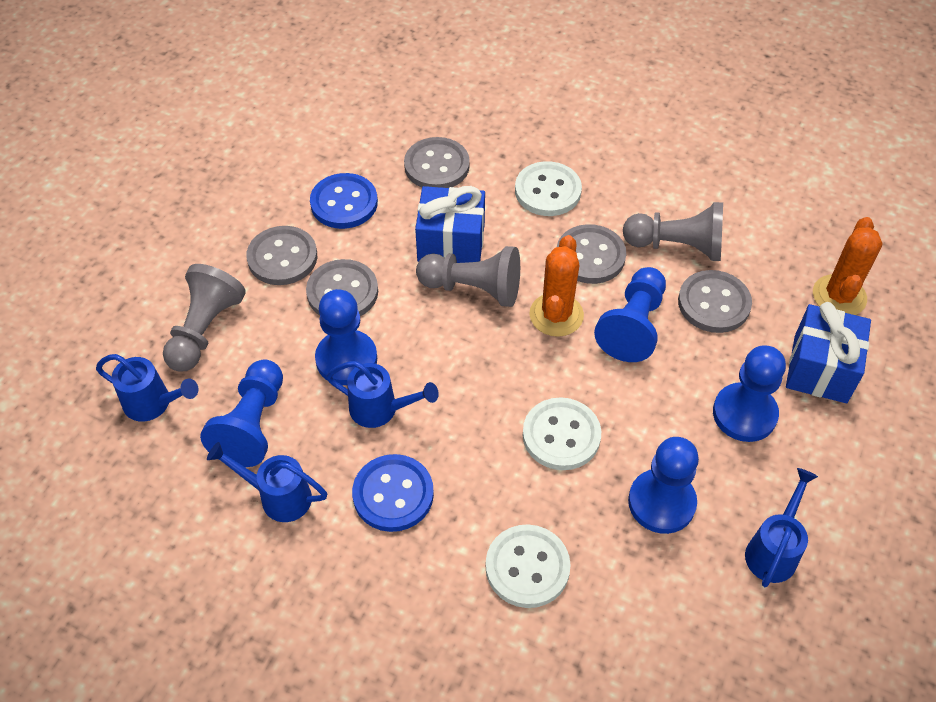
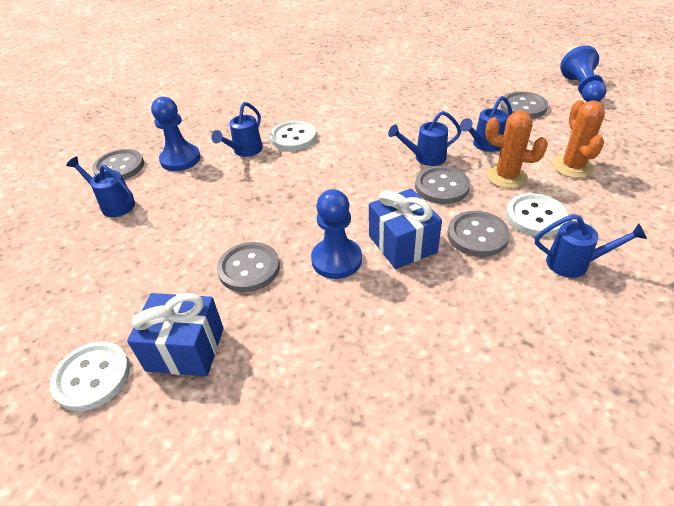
blue button: 2 -> 0
blue pawn: 5 -> 3
blue watering can: 4 -> 5
grey pawn: 3 -> 0

